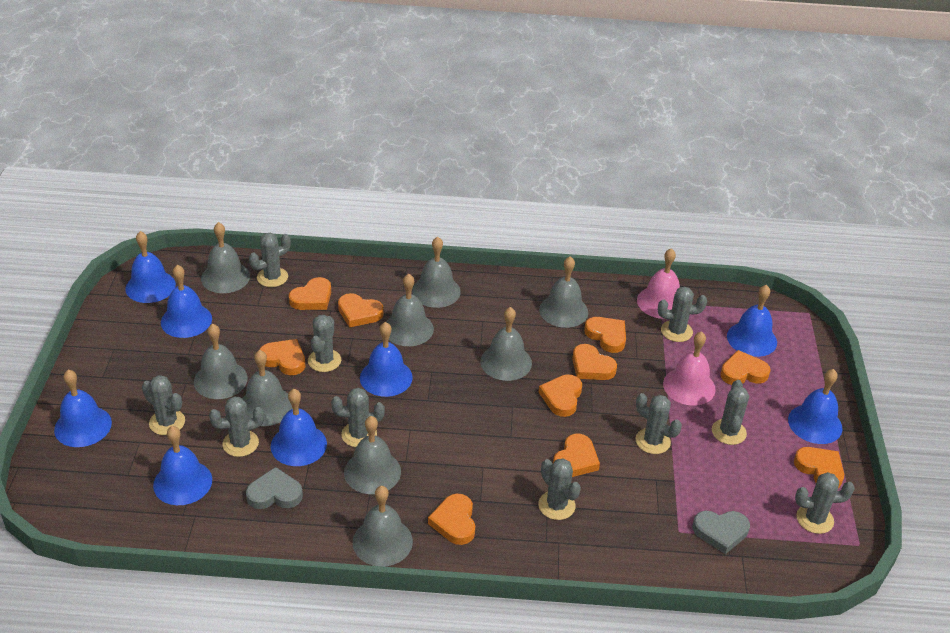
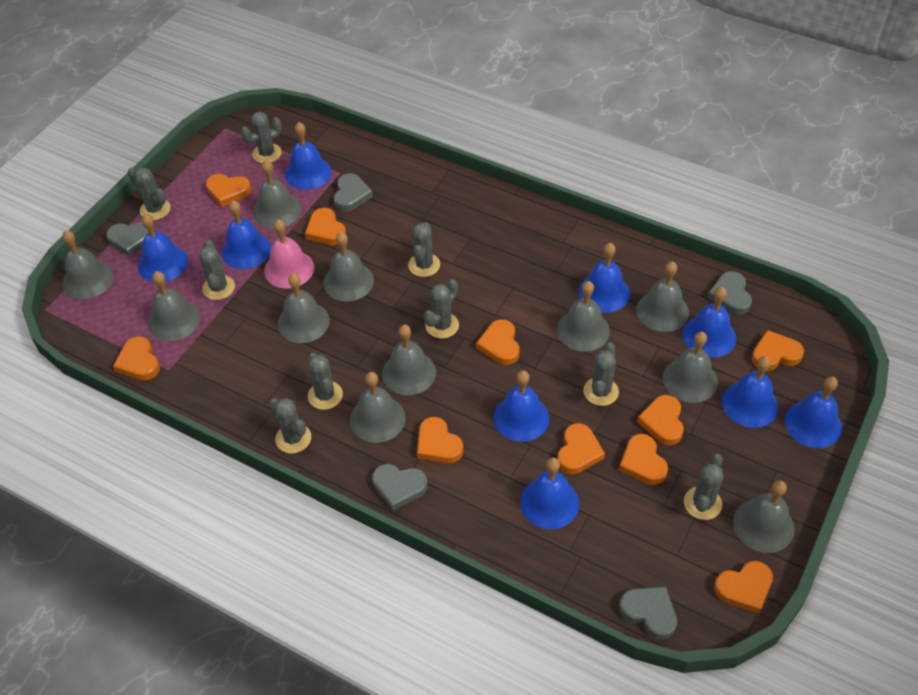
blue bell: 8 -> 9
grey bell: 9 -> 11
grey cactus: 10 -> 9
grey heart: 2 -> 5
pink bell: 2 -> 1

